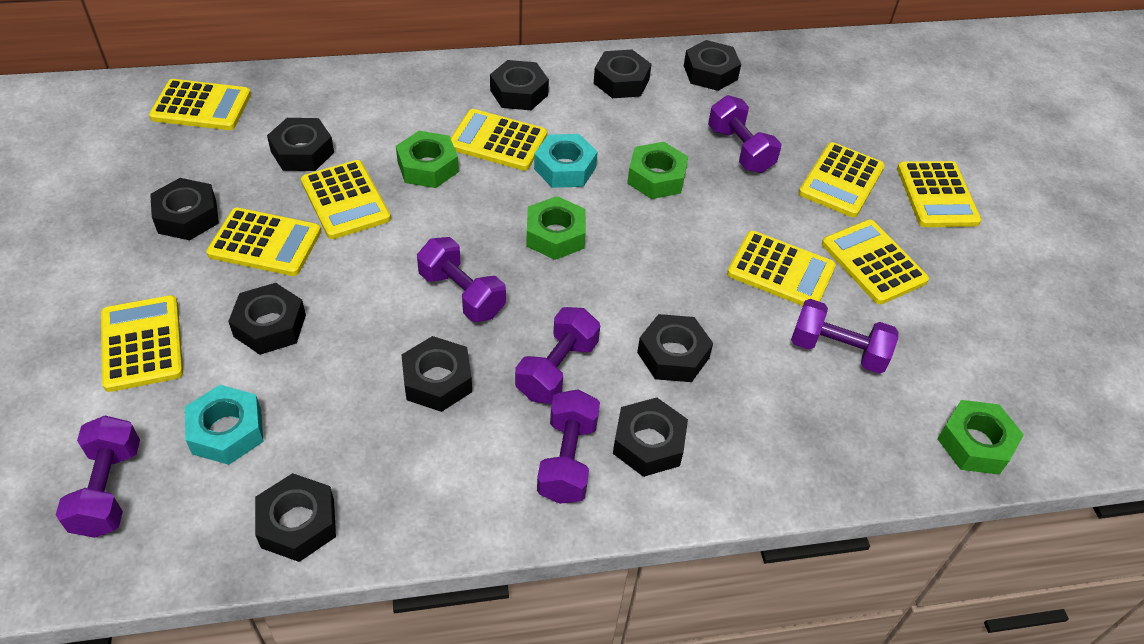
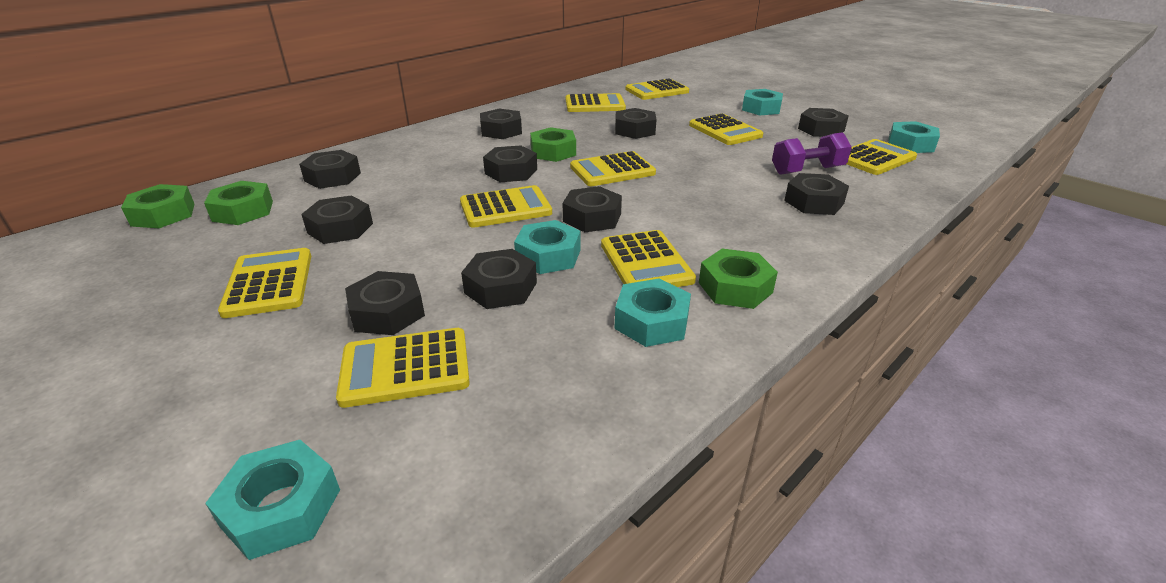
purple dumbbell: 6 -> 1
turquoise nut: 2 -> 5

